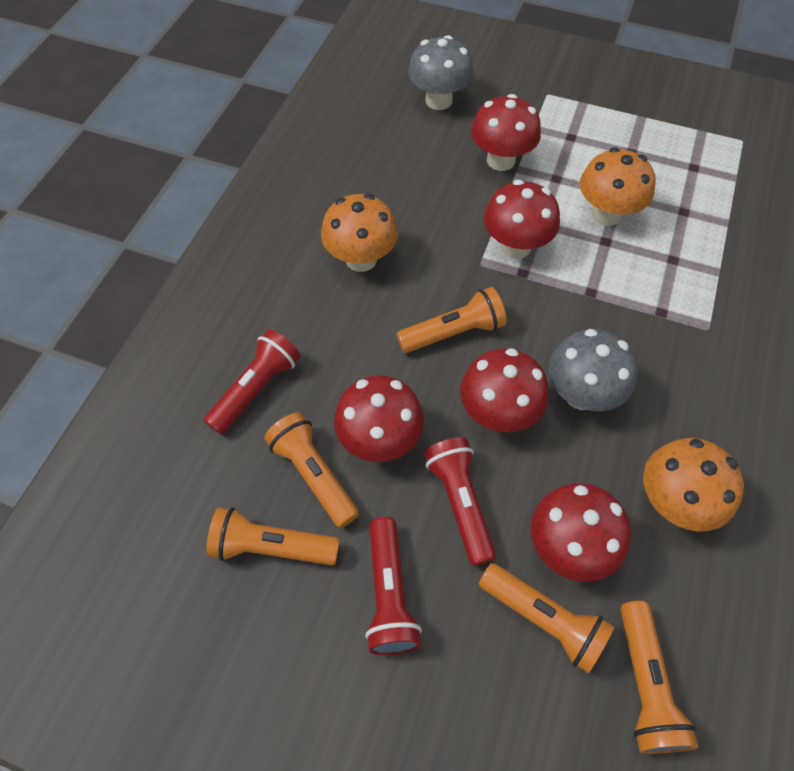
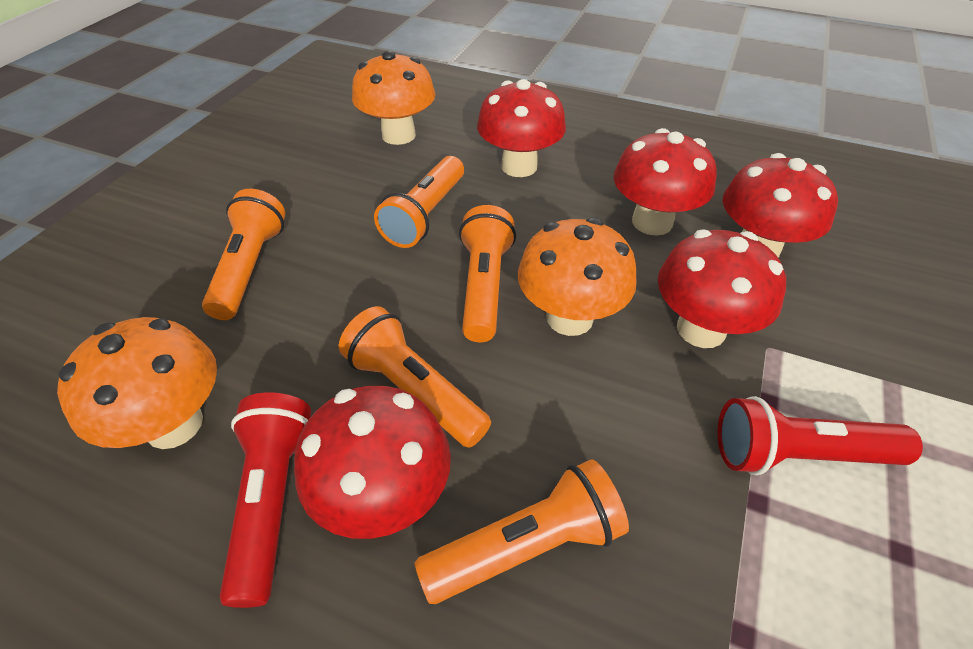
grey mushroom: 2 -> 0
red flashlight: 3 -> 2

